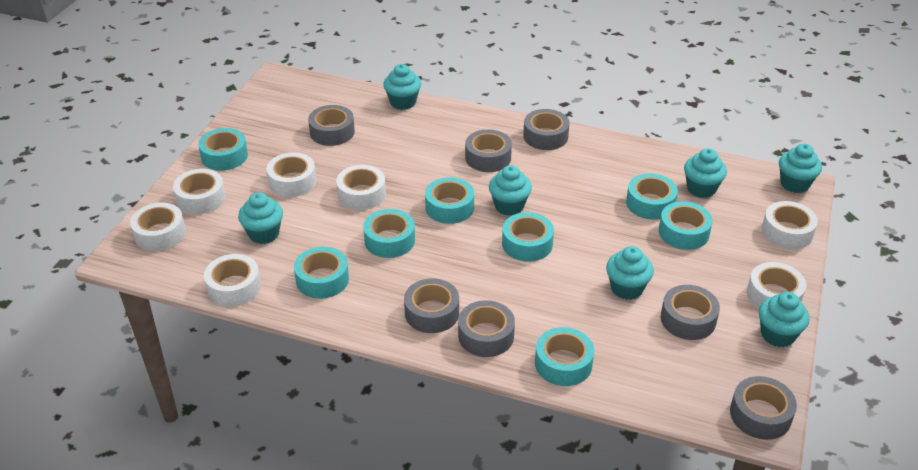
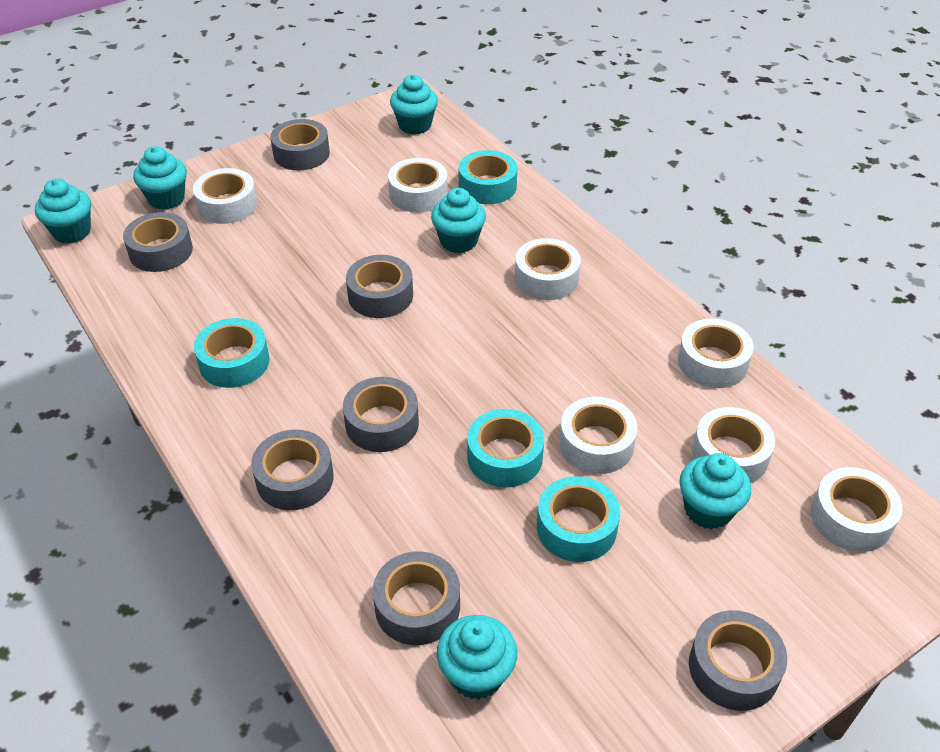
turquoise cupcake: 7 -> 6
turquoise tape: 8 -> 4

